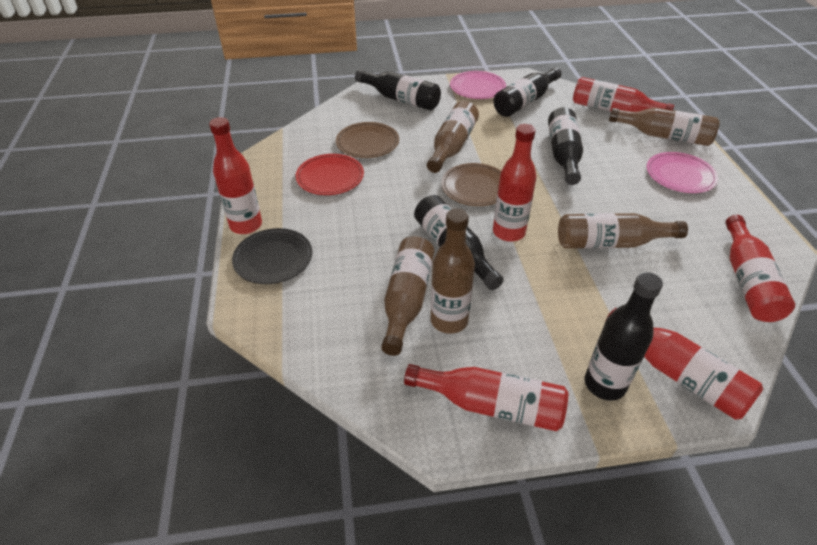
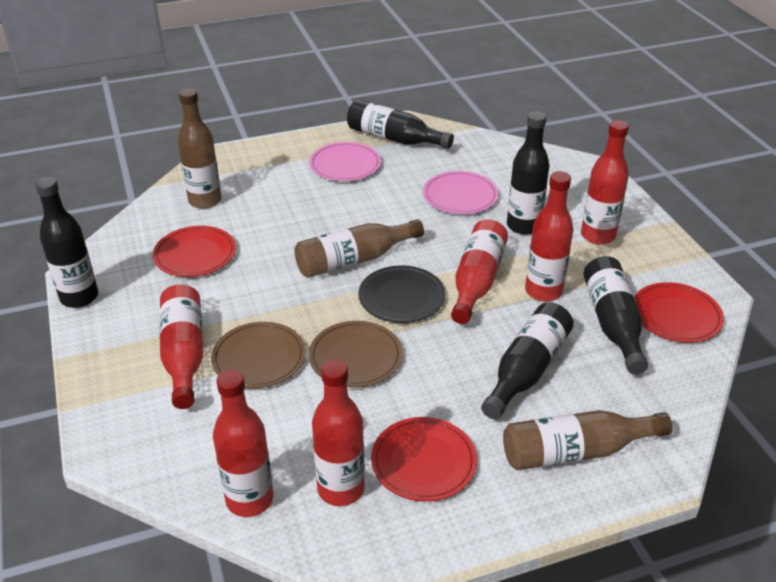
brown bottle: 5 -> 3
red plate: 1 -> 3

